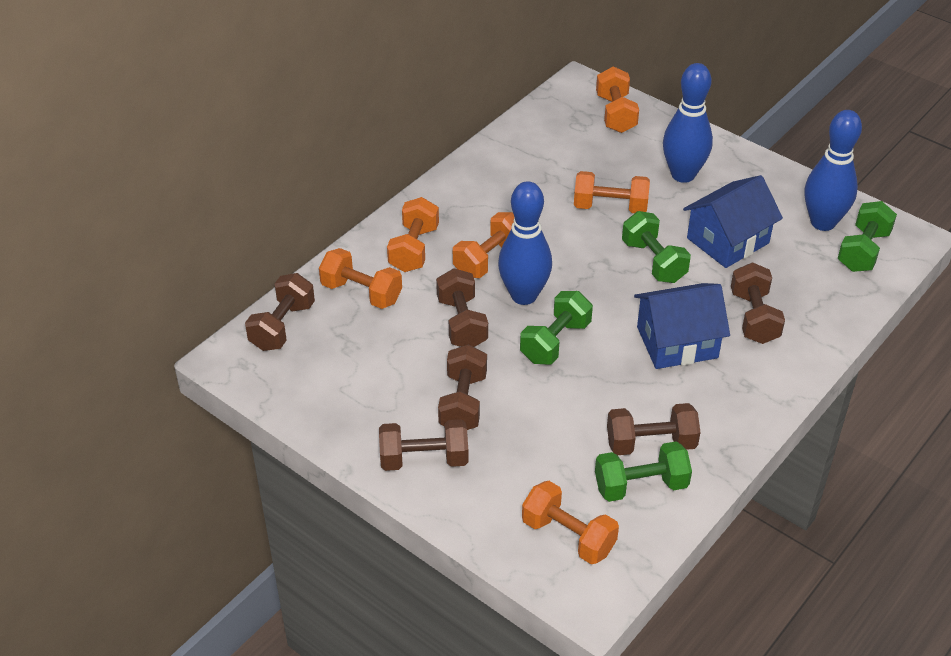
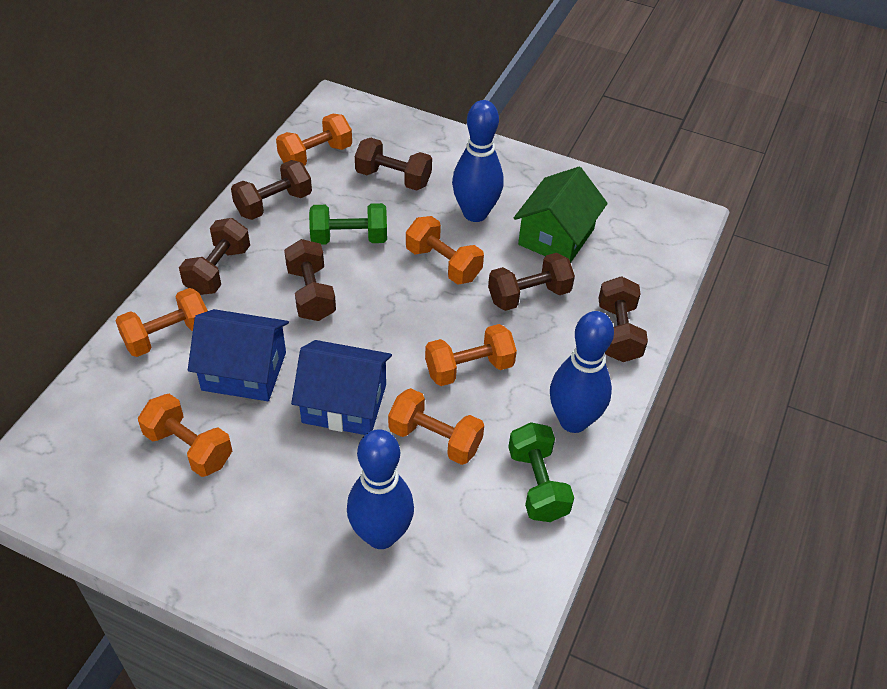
green dumbbell: 4 -> 2
green house: 0 -> 1

